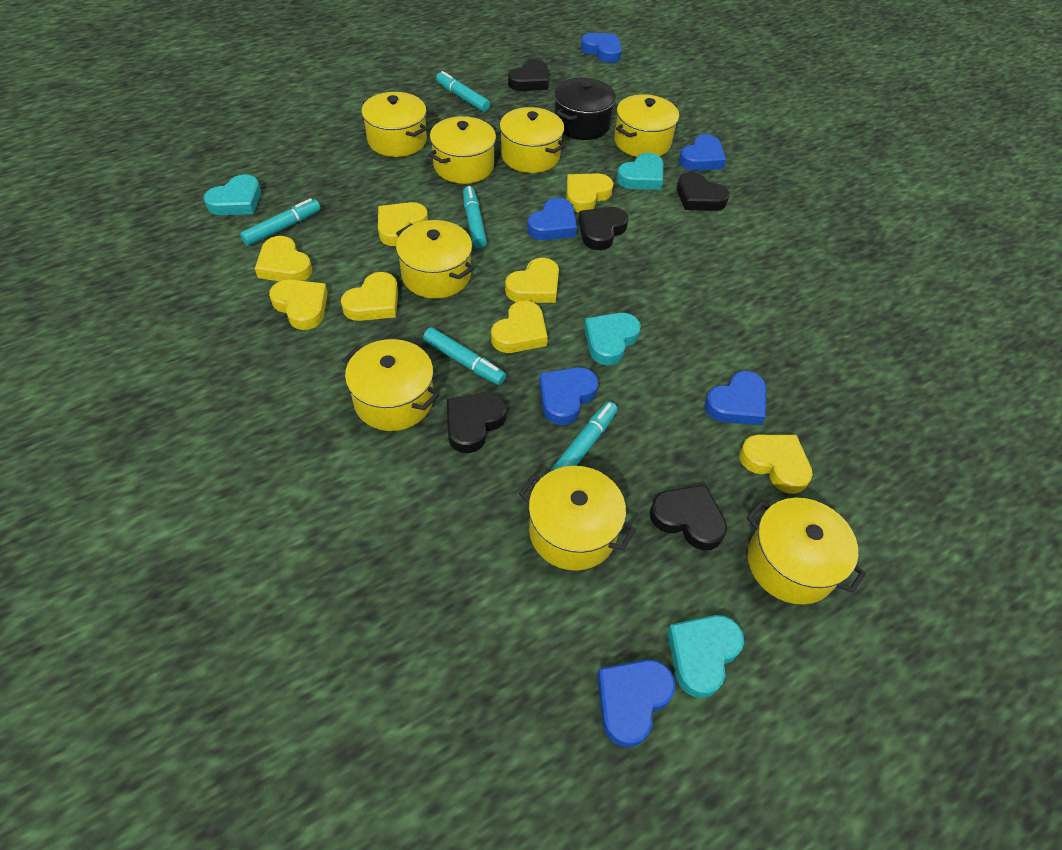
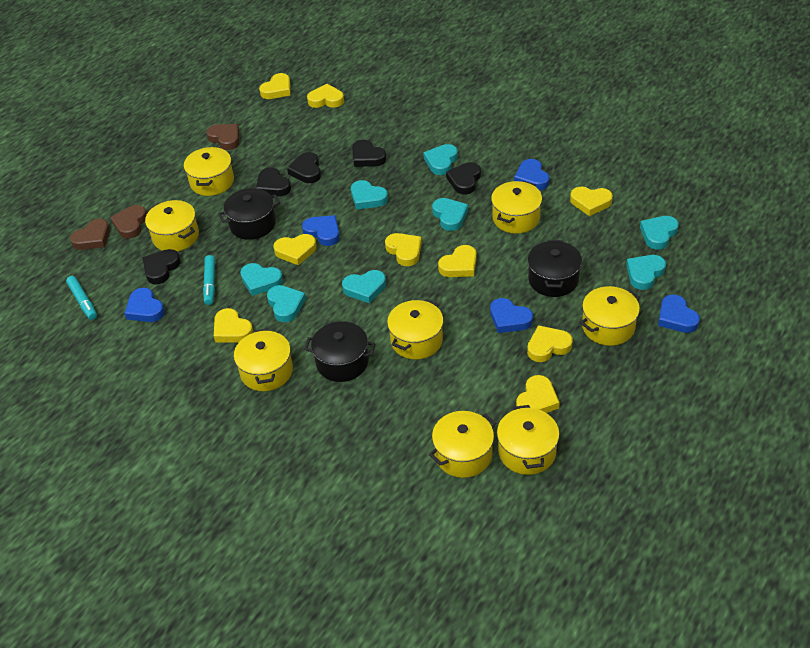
black pot: 1 -> 3
blue heart: 6 -> 5
brown heart: 0 -> 3
turquoise heart: 4 -> 8
turquoise marker: 5 -> 2
yellow heart: 8 -> 9

